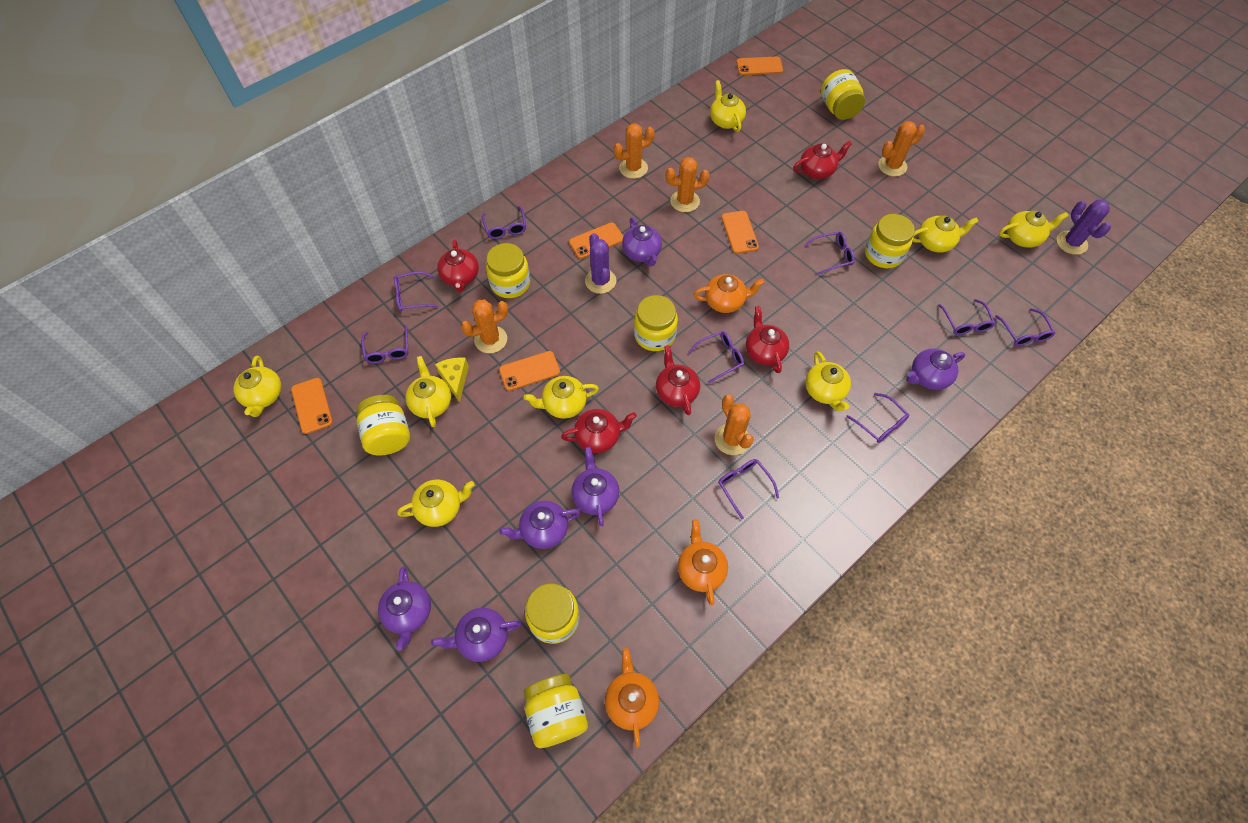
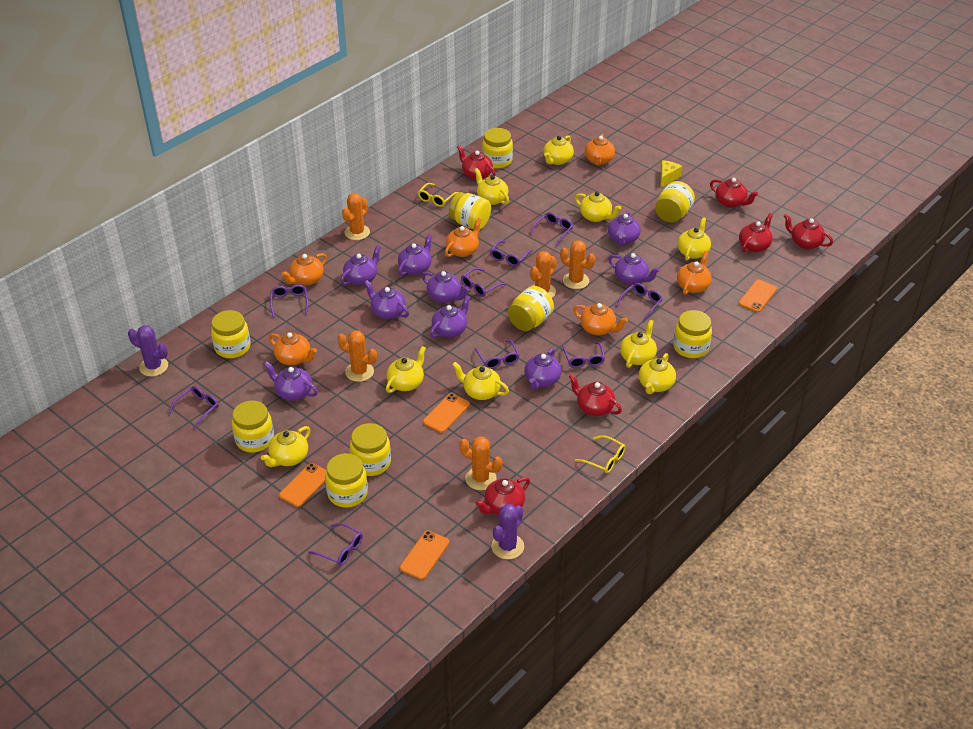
orange phone: 5 -> 4
orange teapot: 3 -> 6
purple teapot: 6 -> 9
red teapot: 5 -> 6
yellow glasses: 0 -> 2
yellow jar: 7 -> 9
yellow teapot: 8 -> 9

